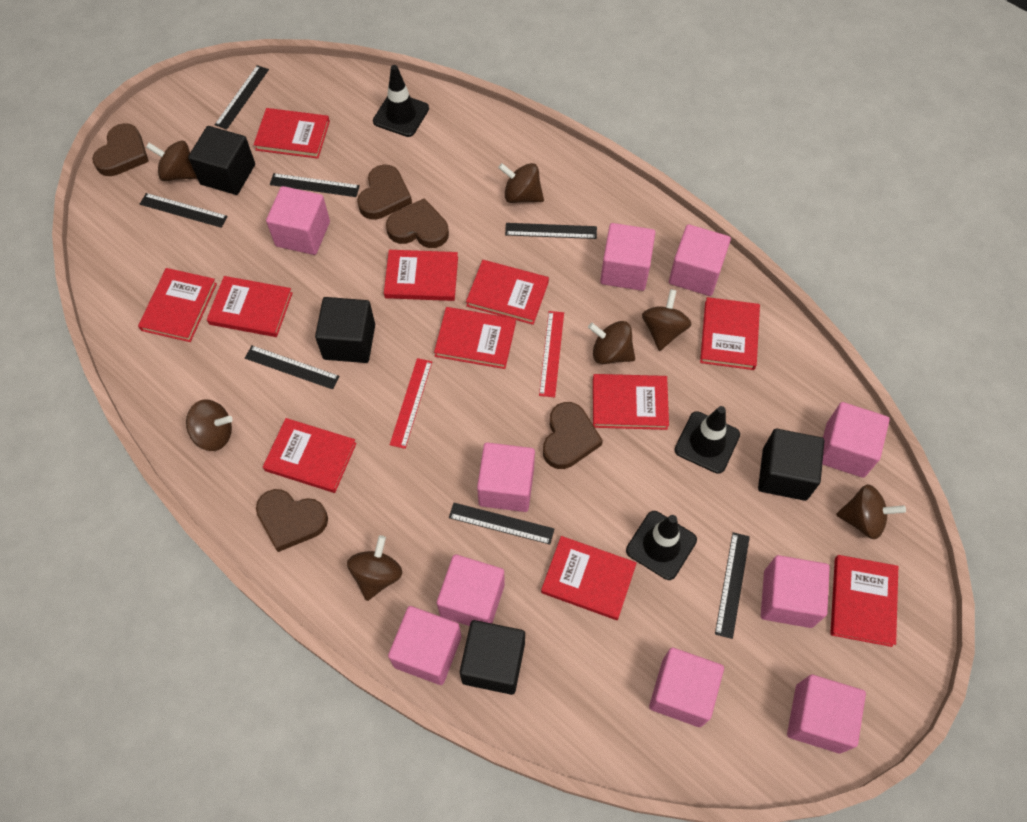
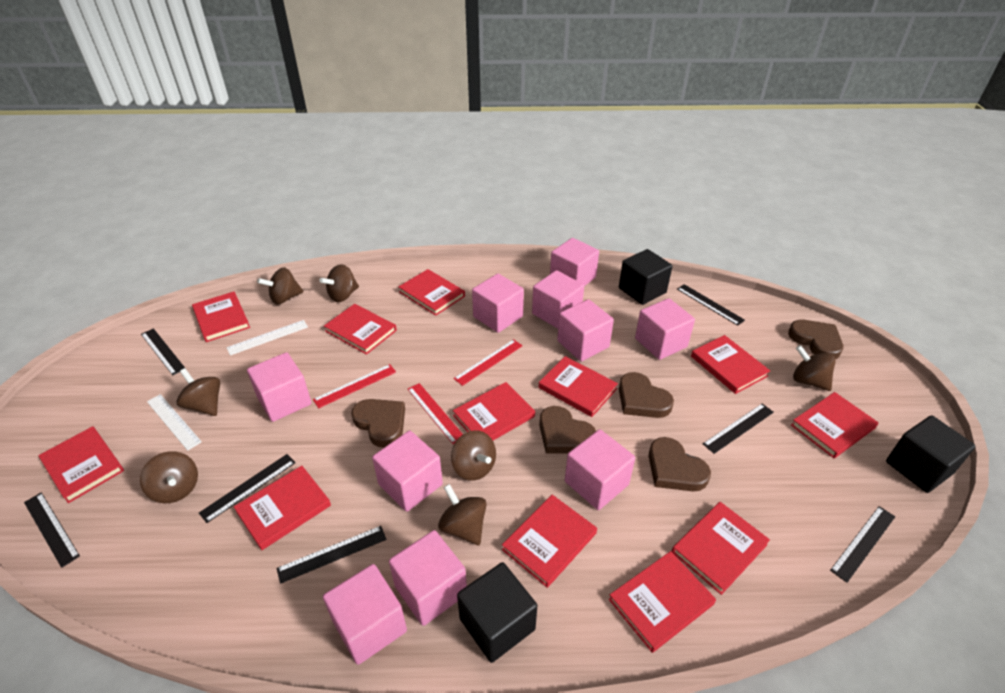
black cube: 4 -> 3
black traffic cone: 3 -> 0
red book: 11 -> 12
red ruler: 2 -> 3
white ruler: 0 -> 2

